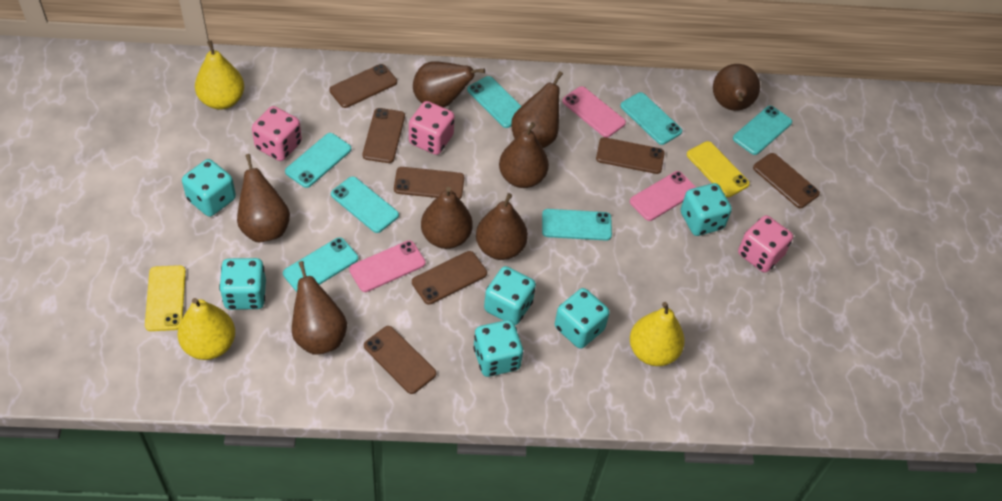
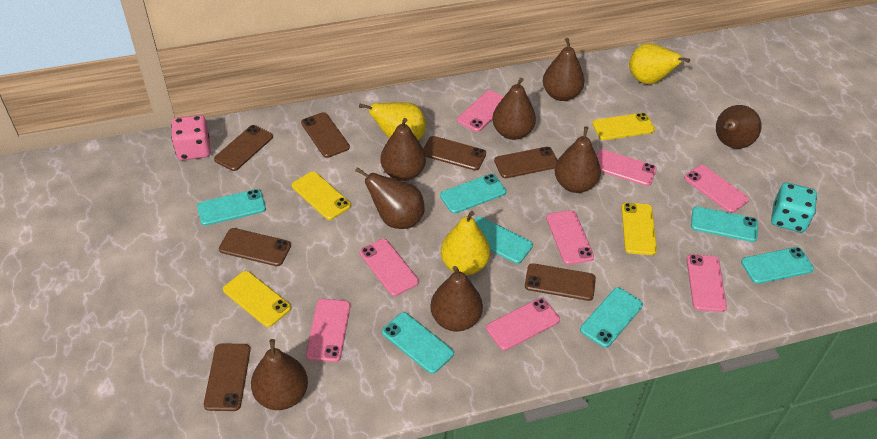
pink dice: 3 -> 1
pink phone: 3 -> 8
turquoise dice: 6 -> 1
yellow phone: 2 -> 4

